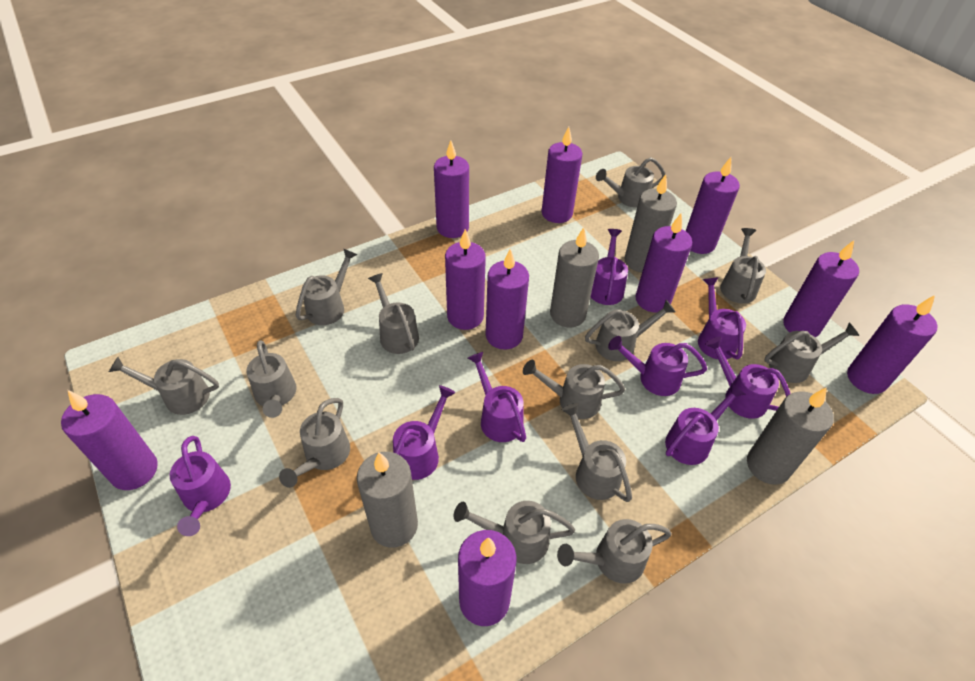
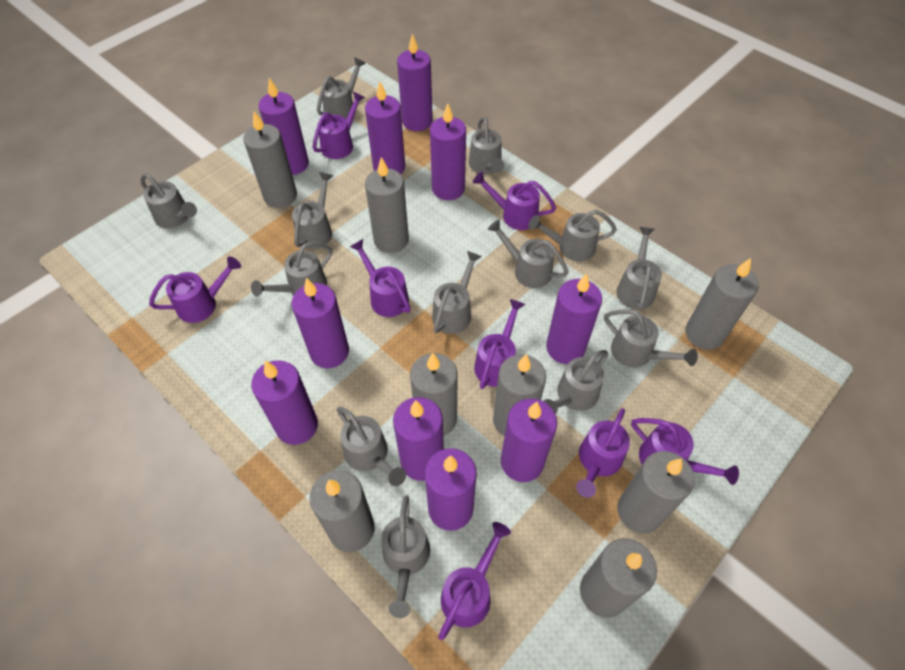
grey candle: 4 -> 8

